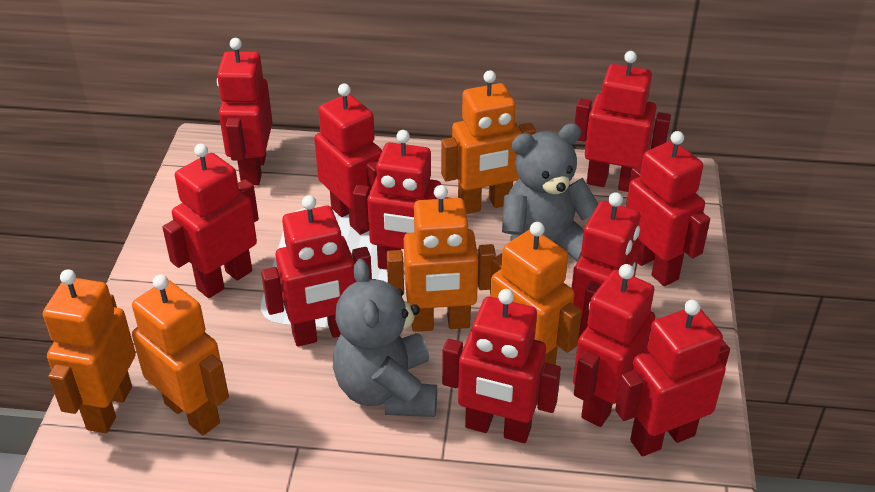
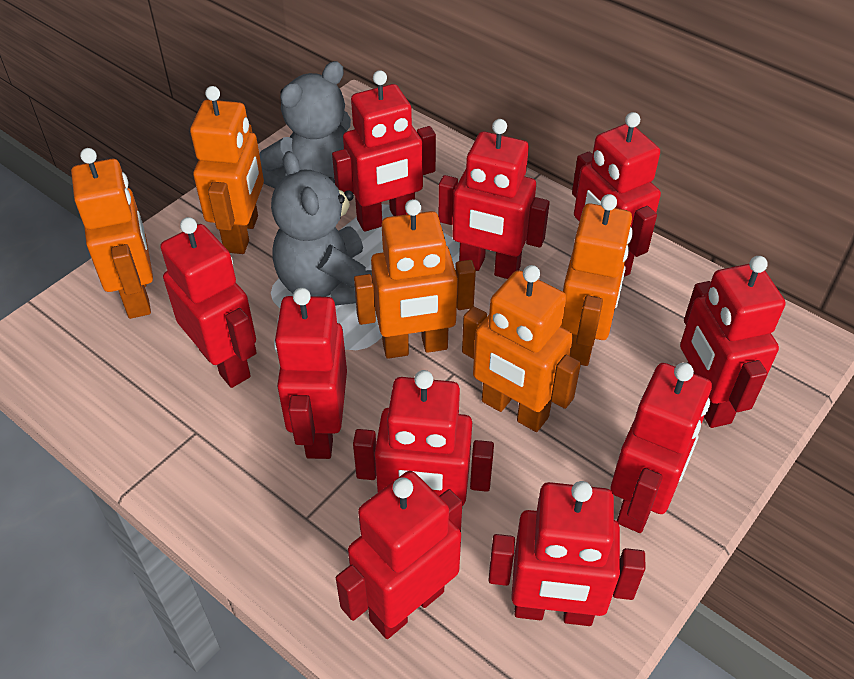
red robot: 11 -> 10

